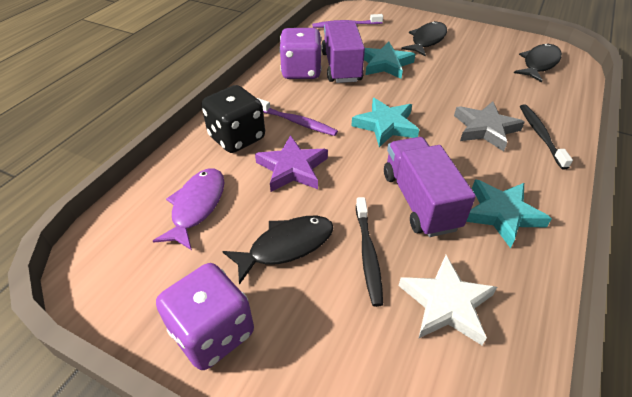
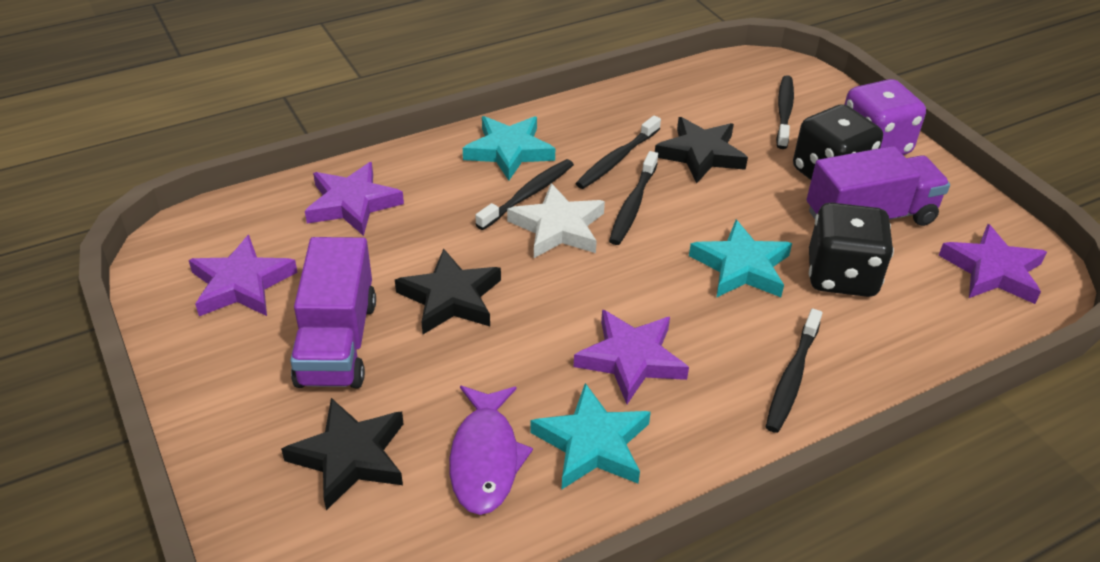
black dice: 1 -> 2
black fish: 3 -> 0
black star: 0 -> 3
black toothbrush: 2 -> 5
grey star: 1 -> 0
purple dice: 2 -> 1
purple star: 1 -> 4
purple toothbrush: 2 -> 0

